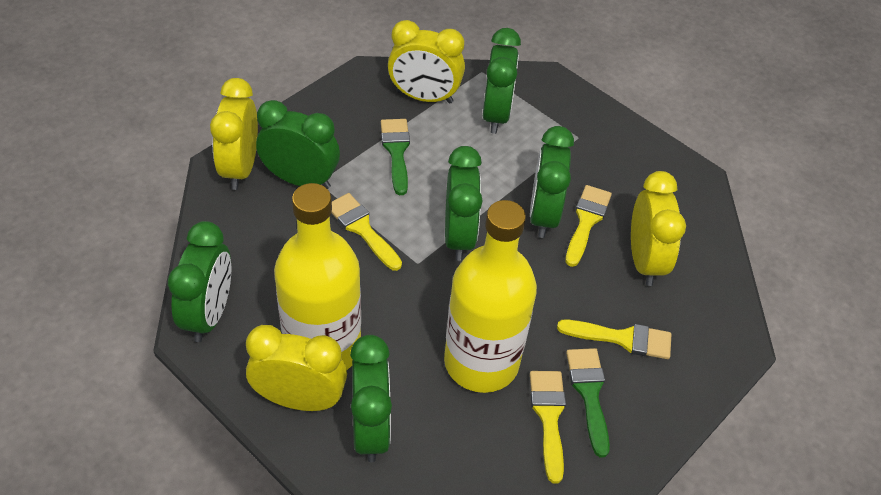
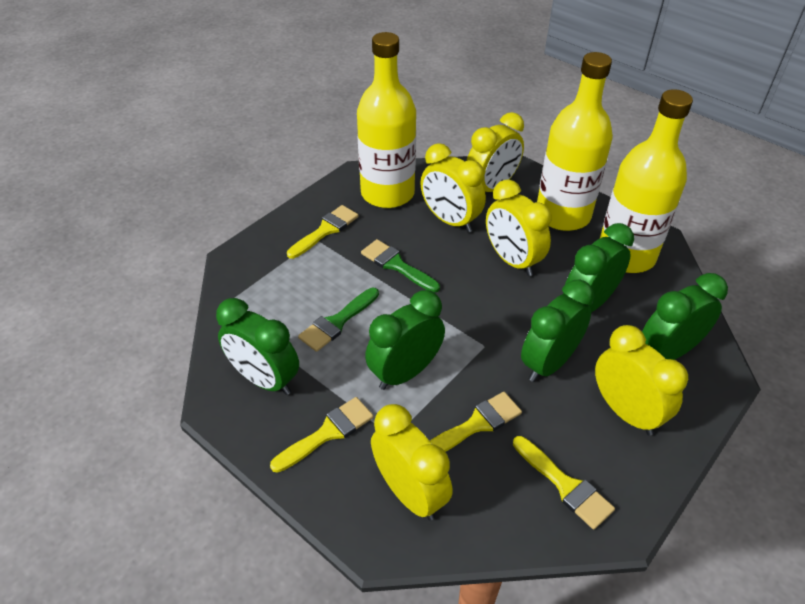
green clock: 6 -> 5
yellow bottle: 2 -> 3
yellow clock: 4 -> 5

